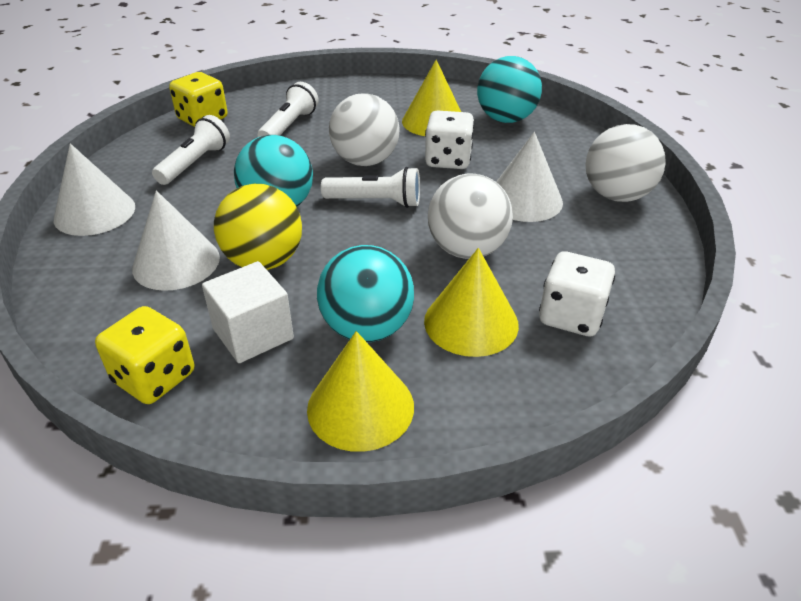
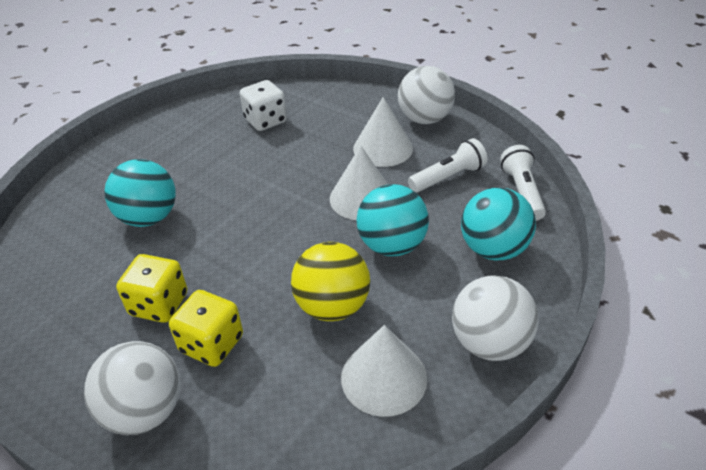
white cube: 1 -> 0
white dice: 2 -> 1
white flashlight: 3 -> 2
yellow cone: 3 -> 0

